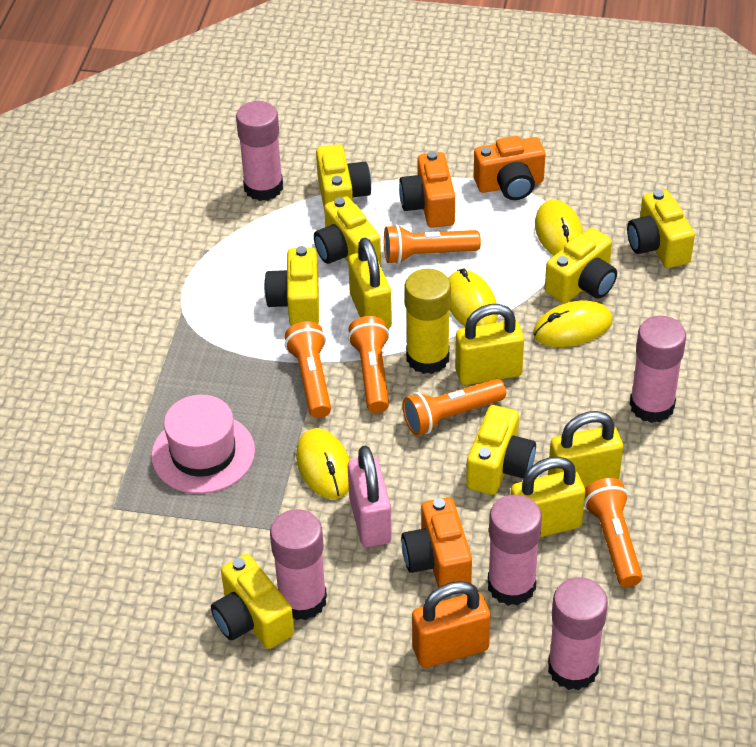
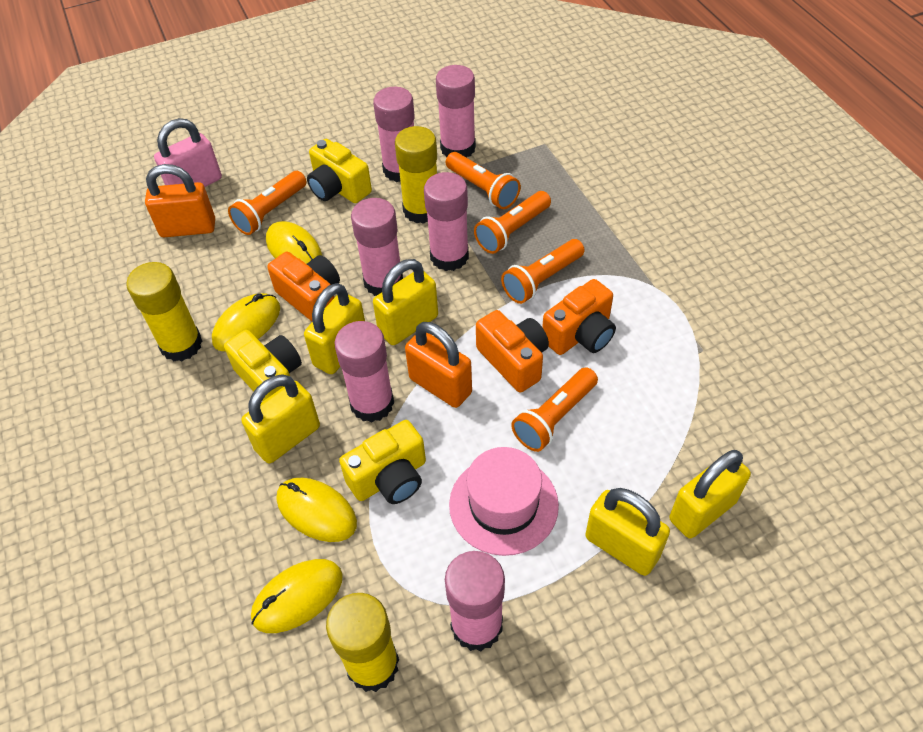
orange padlock: 1 -> 2
pink glue stick: 5 -> 6
yellow camera: 7 -> 3
yellow glue stick: 1 -> 3
yellow padlock: 4 -> 5

